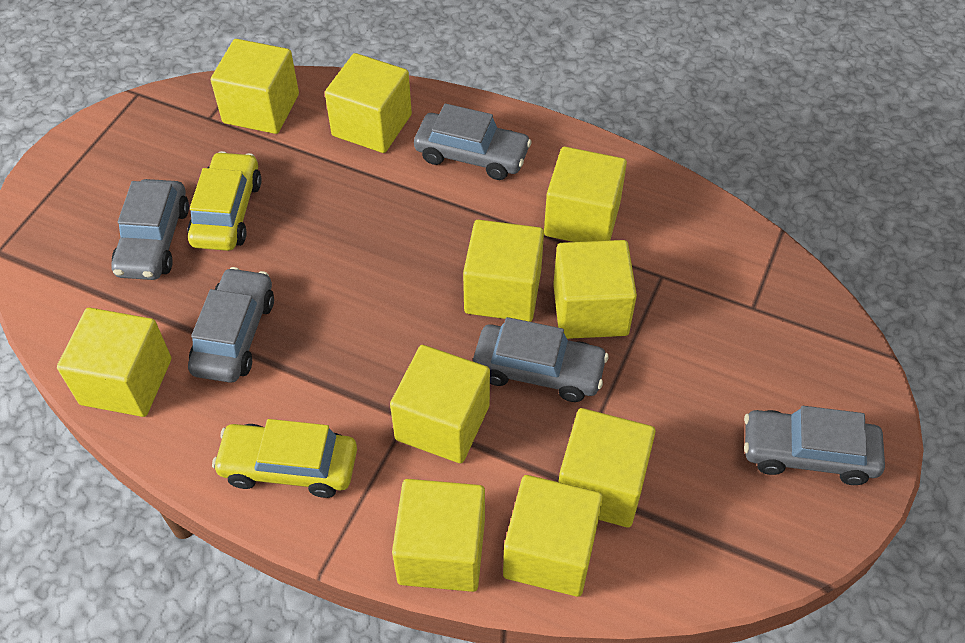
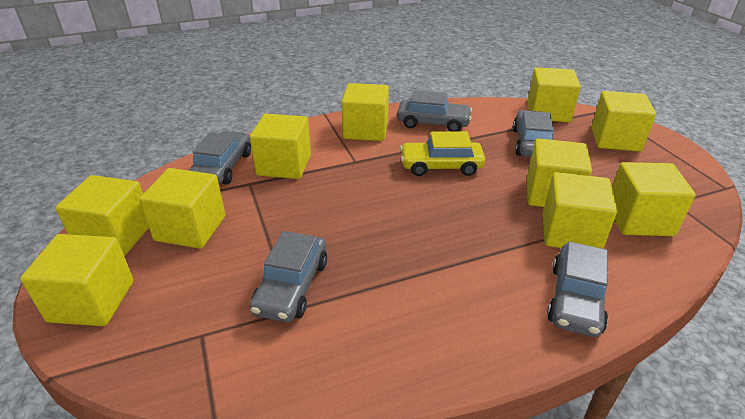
yellow car: 2 -> 1

